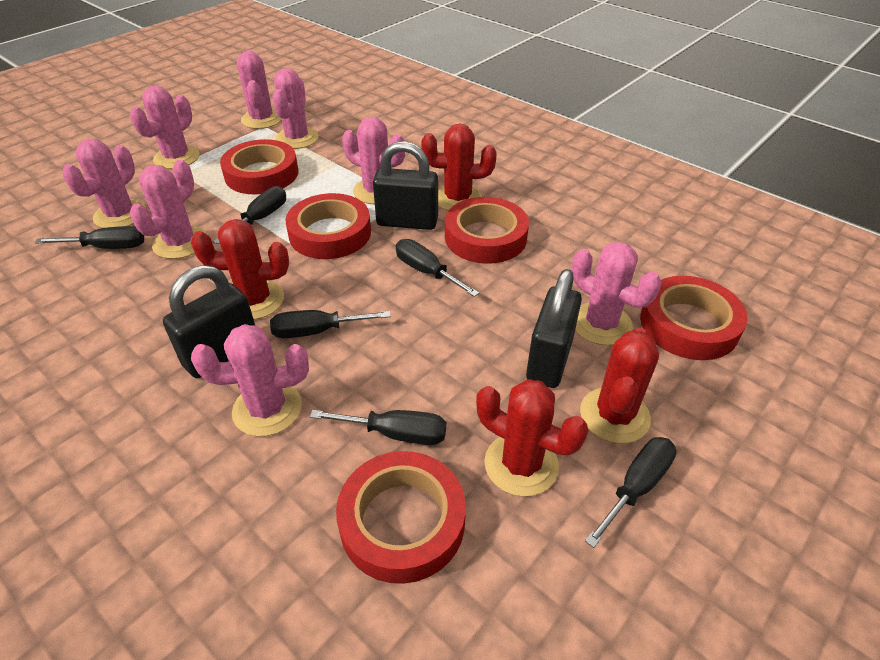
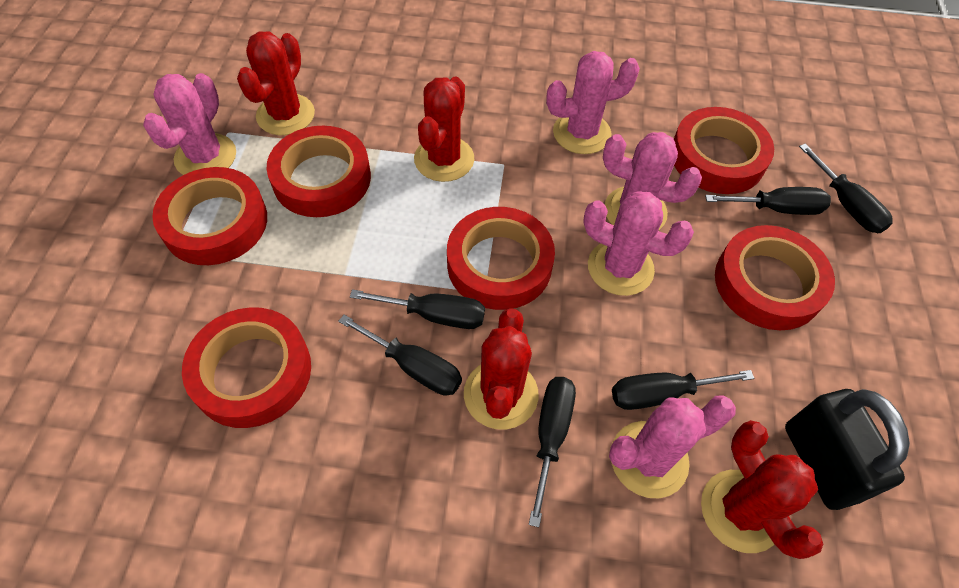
black padlock: 3 -> 1
pink cactus: 8 -> 5
red tape: 5 -> 6

